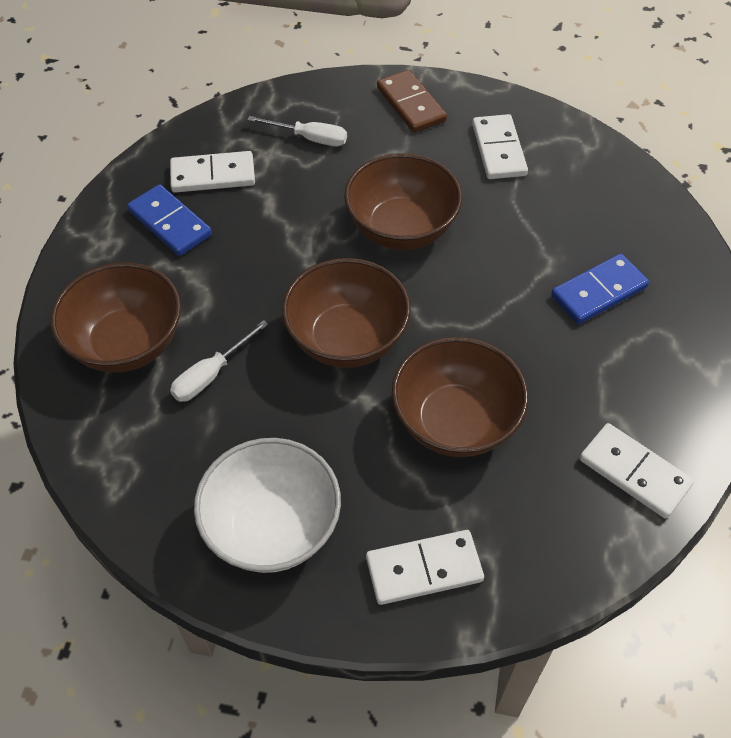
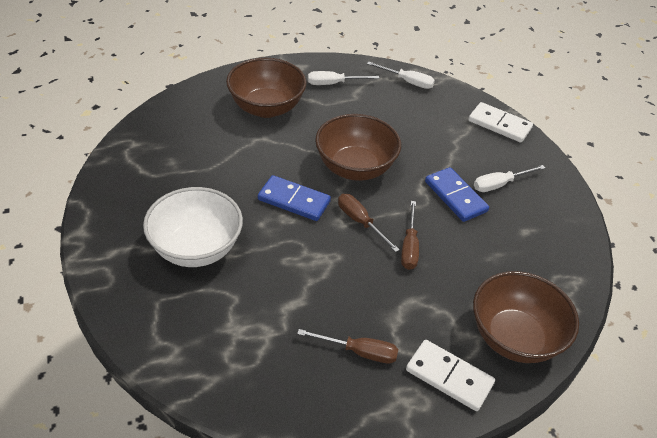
brown bowl: 4 -> 3
brown domino: 1 -> 0
brown screwdriver: 0 -> 3
white domino: 4 -> 2
white screwdriver: 2 -> 3

